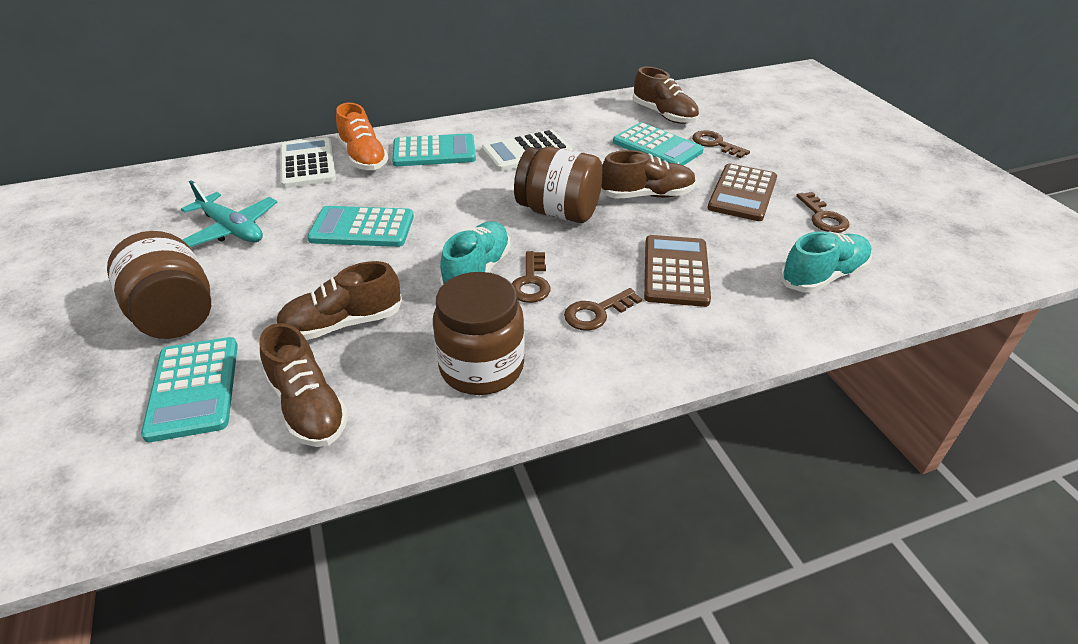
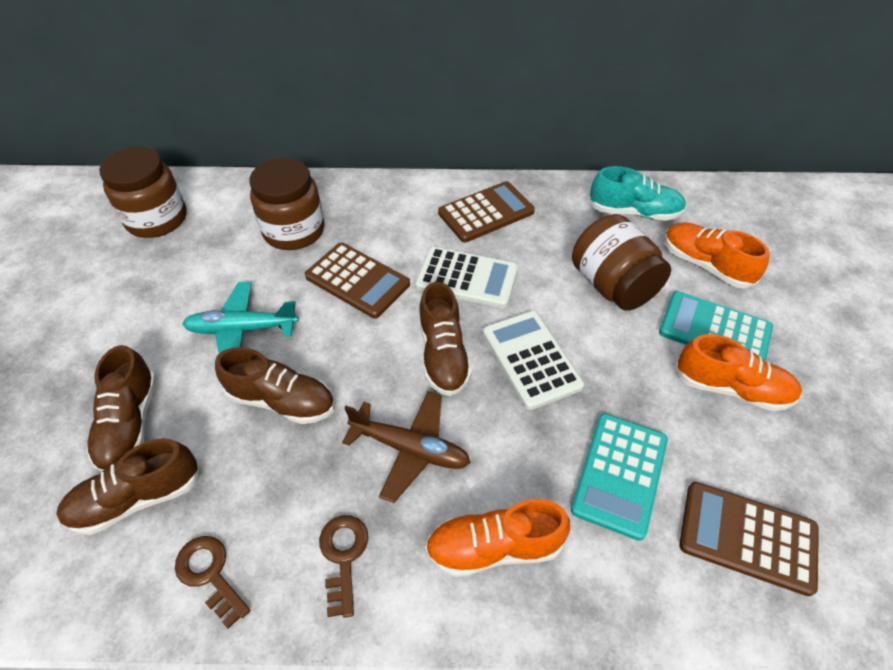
brown calculator: 2 -> 3
brown key: 4 -> 2
brown plane: 0 -> 1
orange shoe: 1 -> 3
turquoise calculator: 4 -> 2
turquoise shoe: 2 -> 1

